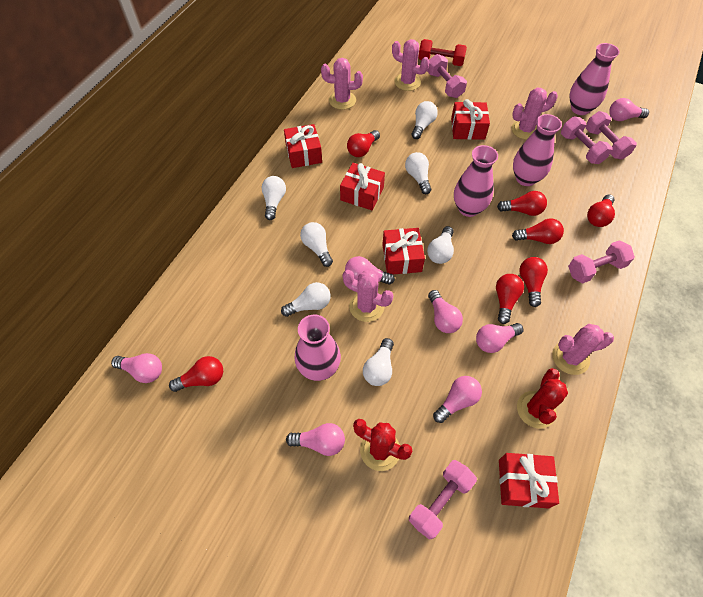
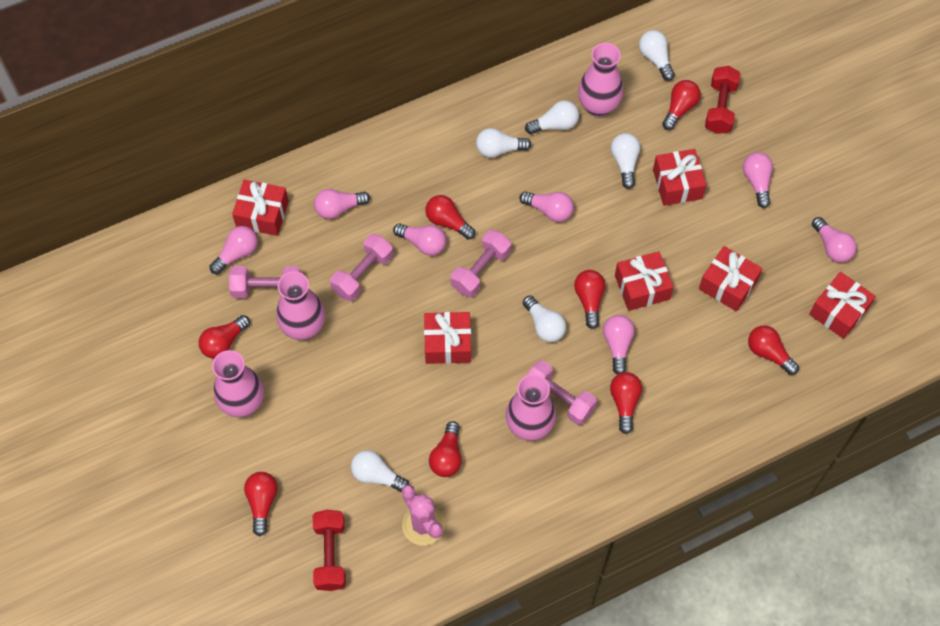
pink cactus: 5 -> 1
pink dumbbell: 5 -> 4
red cactus: 2 -> 0
red dumbbell: 1 -> 2
red gift: 5 -> 6
red light bulb: 7 -> 8
white light bulb: 7 -> 6

